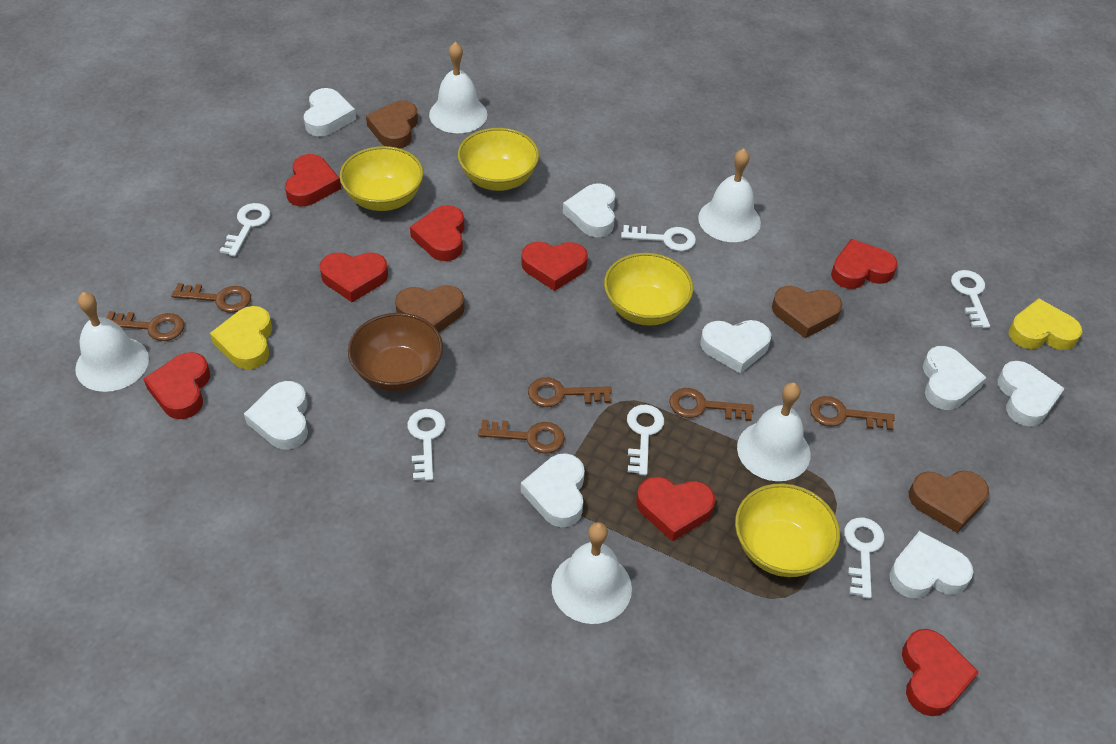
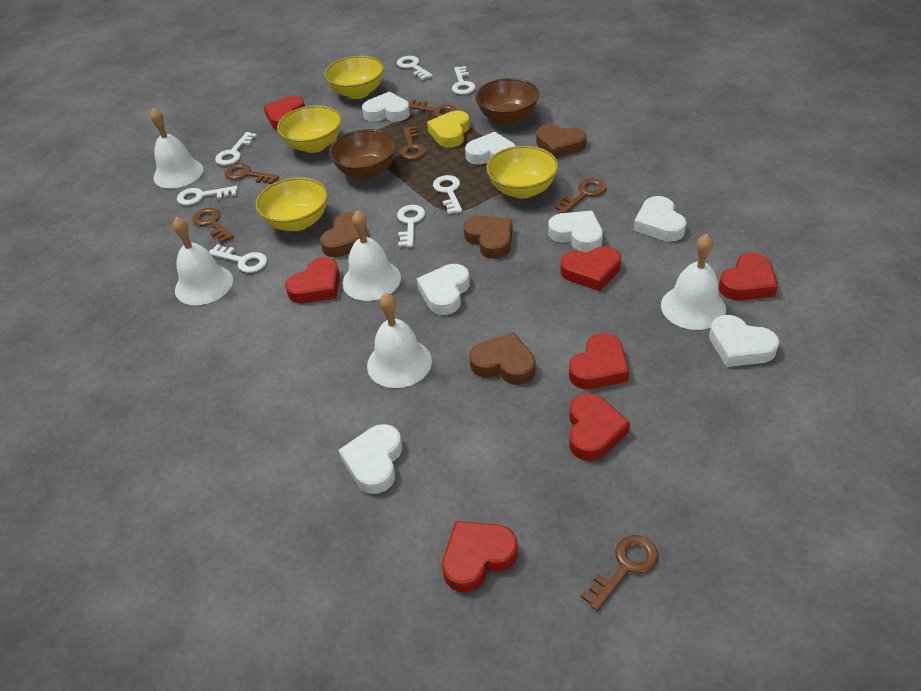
brown bowl: 1 -> 2
red heart: 8 -> 7
white heart: 8 -> 7
white key: 6 -> 7
yellow heart: 2 -> 1

